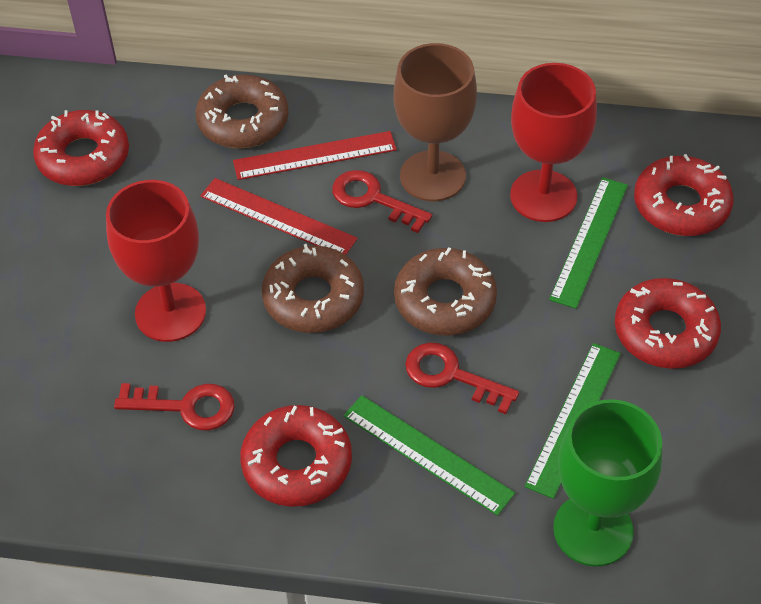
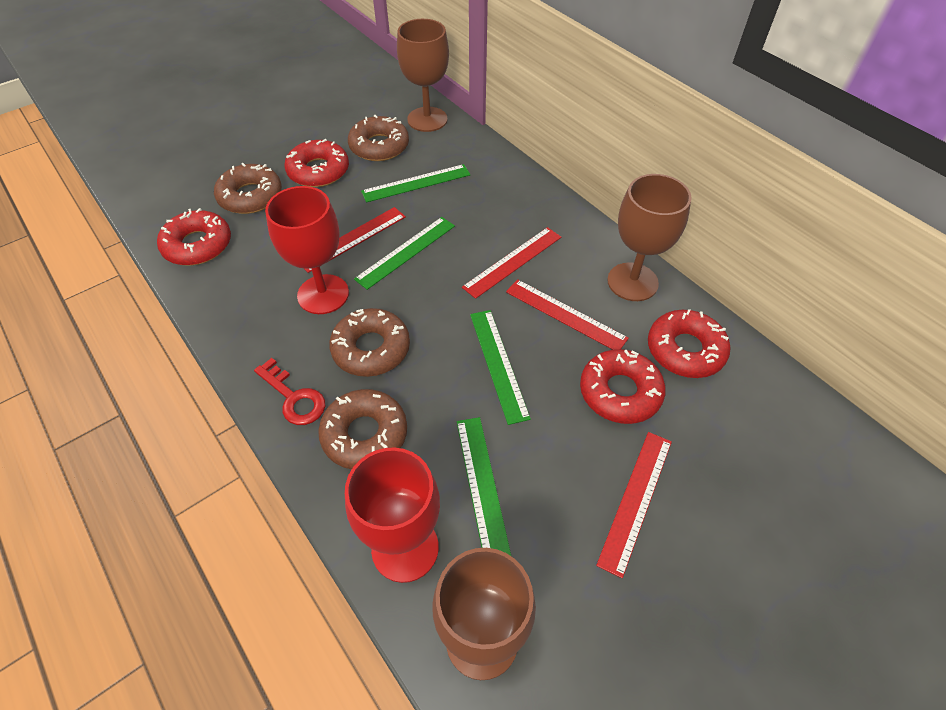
brown donut: 3 -> 4
brown goblet: 1 -> 3
green goblet: 1 -> 0
green ruler: 3 -> 4
red key: 3 -> 1
red ruler: 2 -> 4

